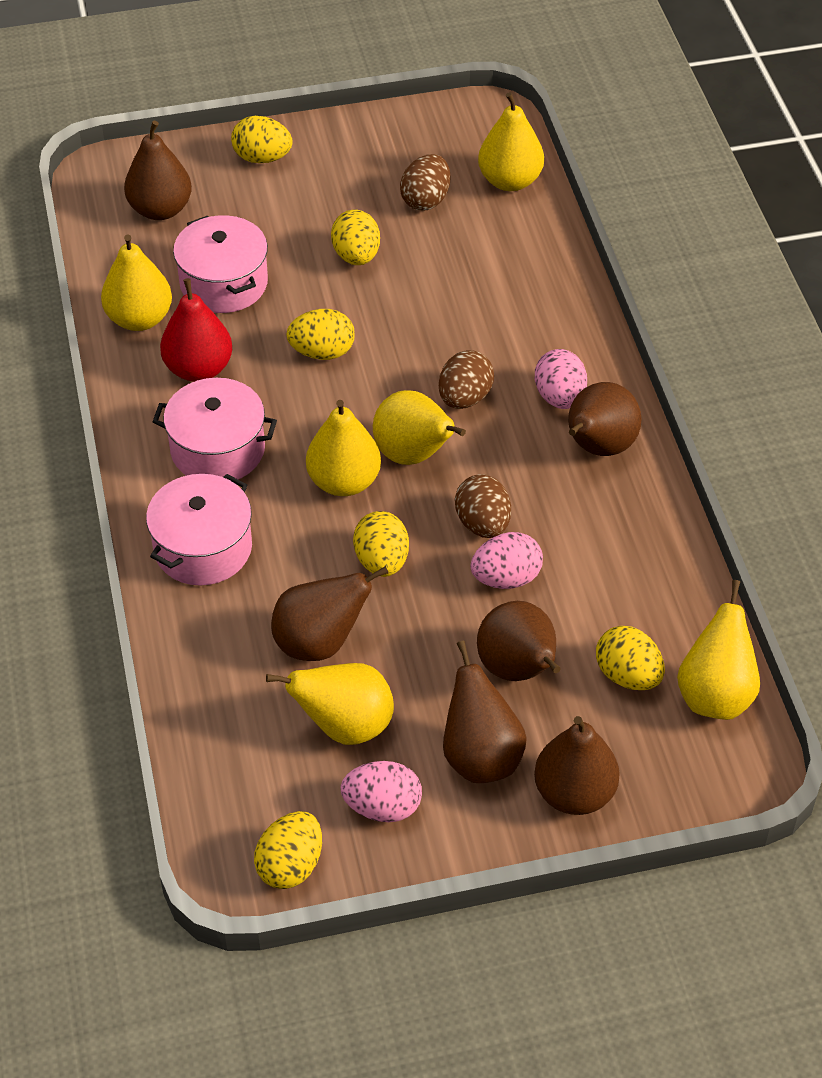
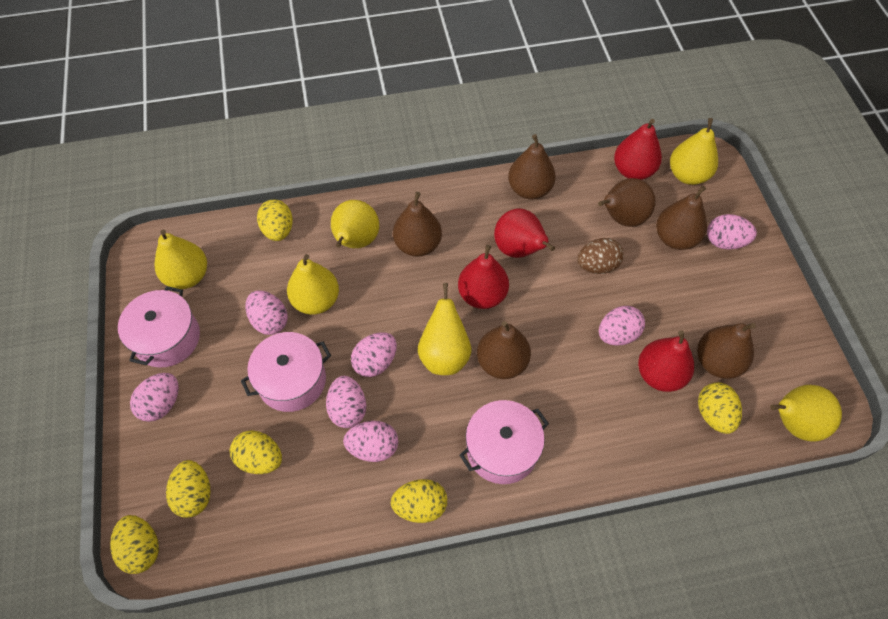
brown egg: 3 -> 1
pink egg: 3 -> 7
red pear: 1 -> 4

